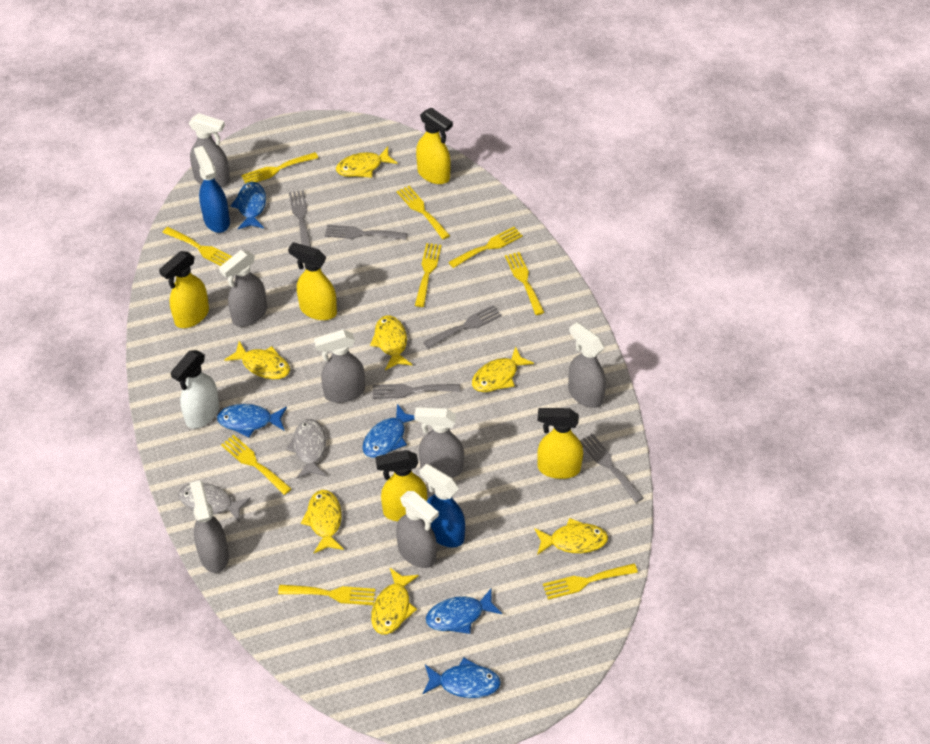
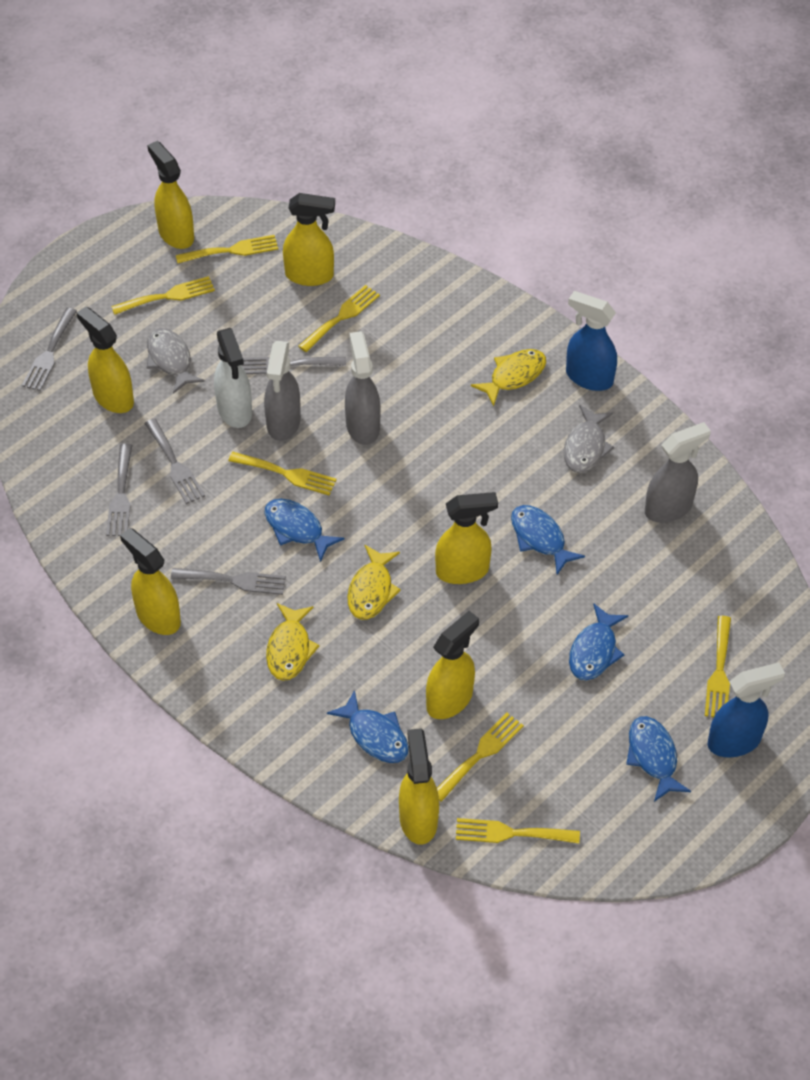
grey spray bottle: 7 -> 3
yellow fish: 7 -> 3
yellow fork: 9 -> 7
yellow spray bottle: 5 -> 7

